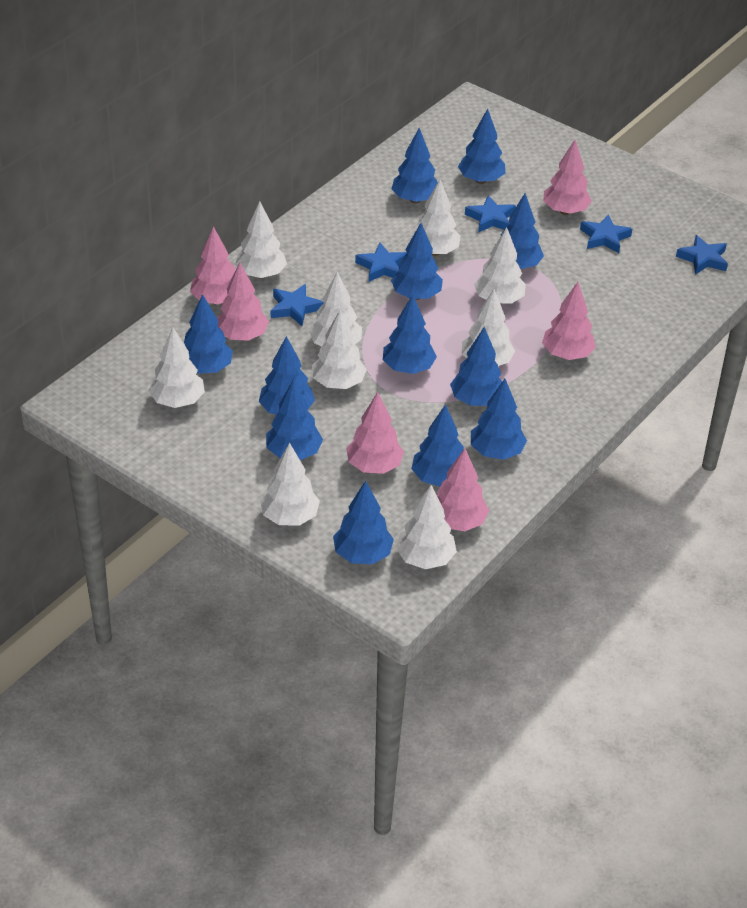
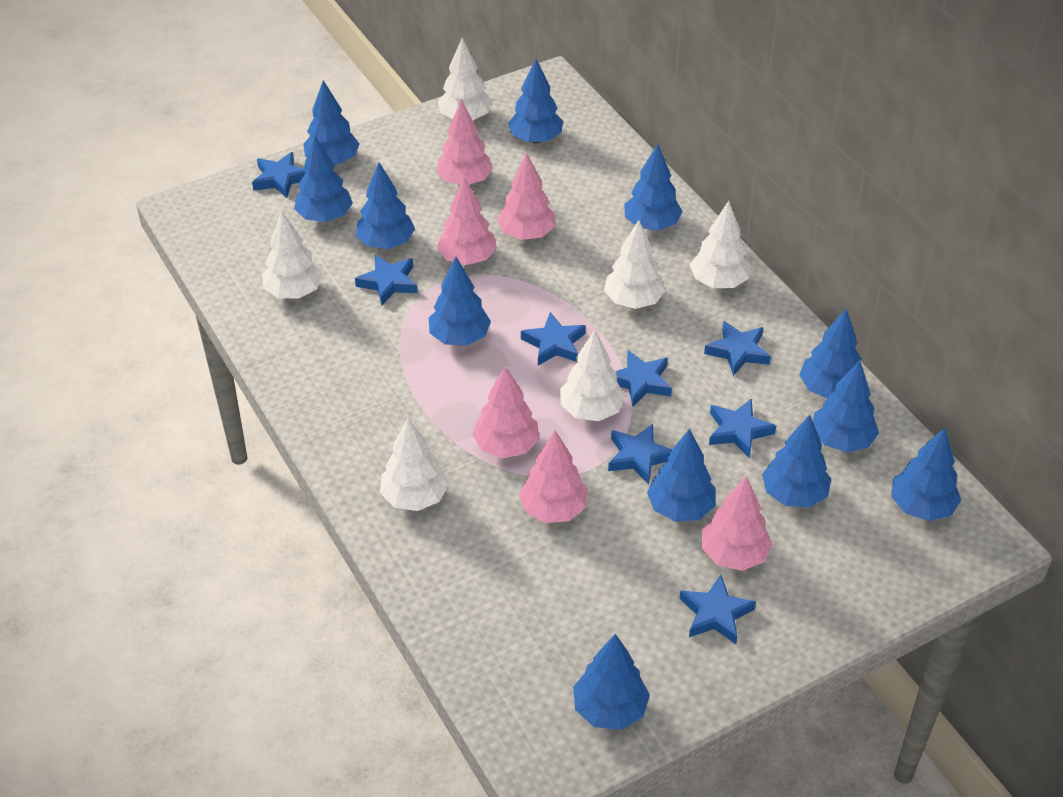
blue star: 5 -> 8
white tree: 9 -> 6

